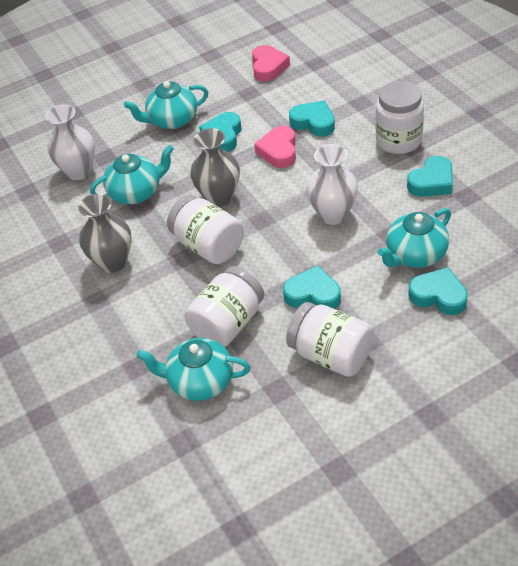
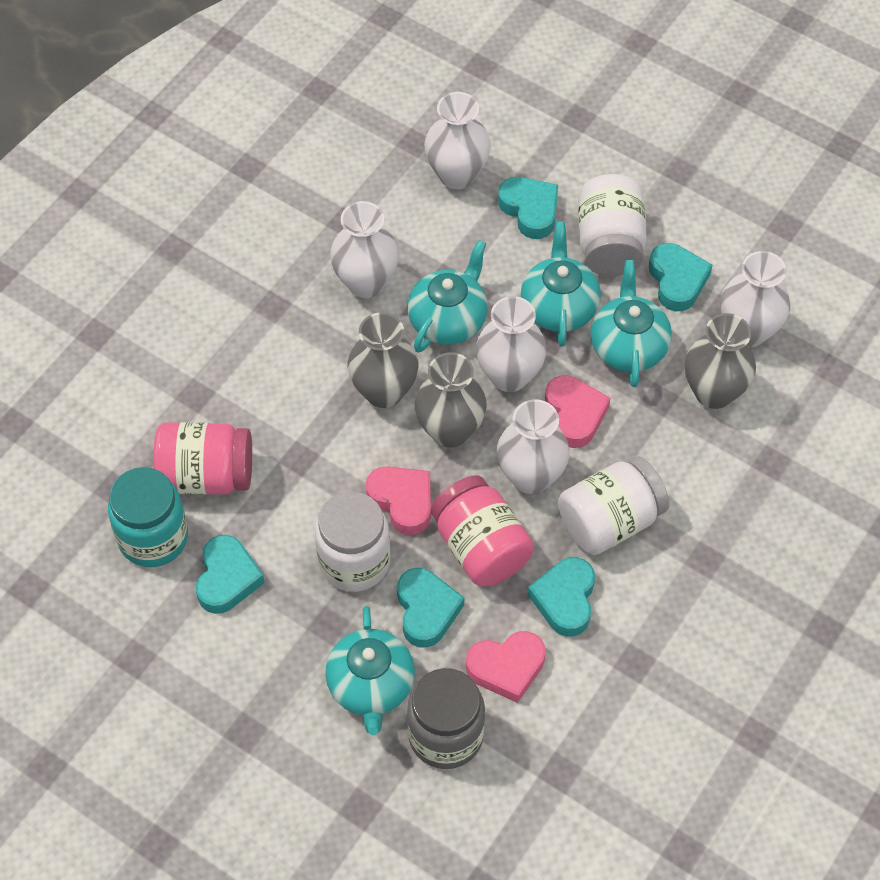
grey jar: 0 -> 1
grey vase: 2 -> 3
pink heart: 2 -> 3
pink jar: 0 -> 2
turquoise jar: 0 -> 1
white jar: 4 -> 3
white vase: 2 -> 5

